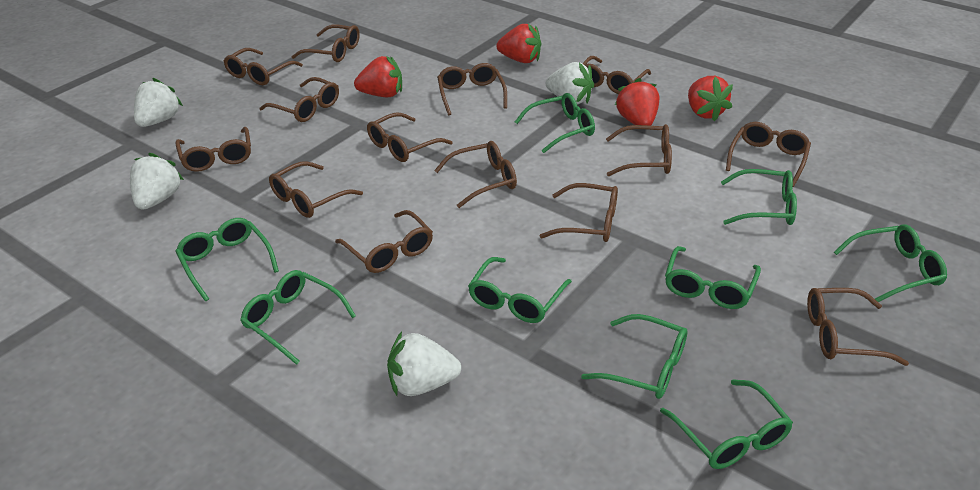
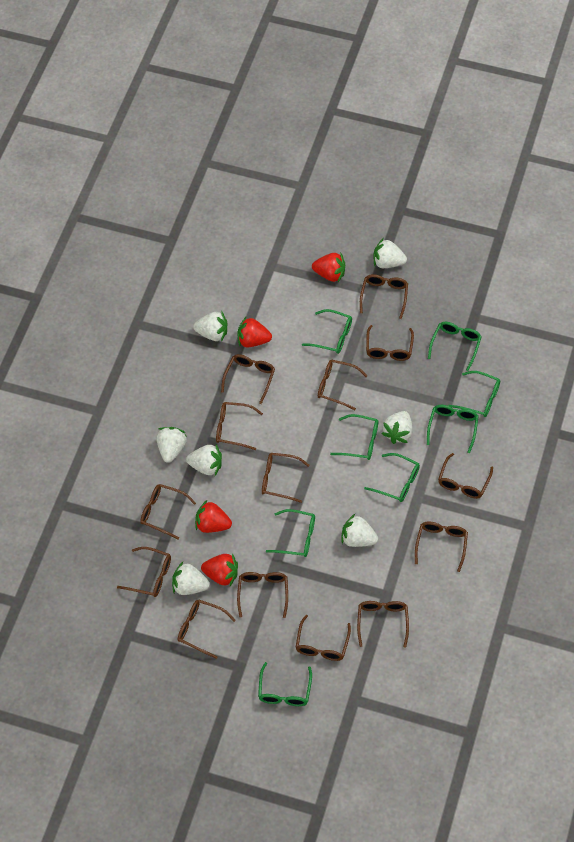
green glasses: 9 -> 8
white strawberry: 4 -> 7

